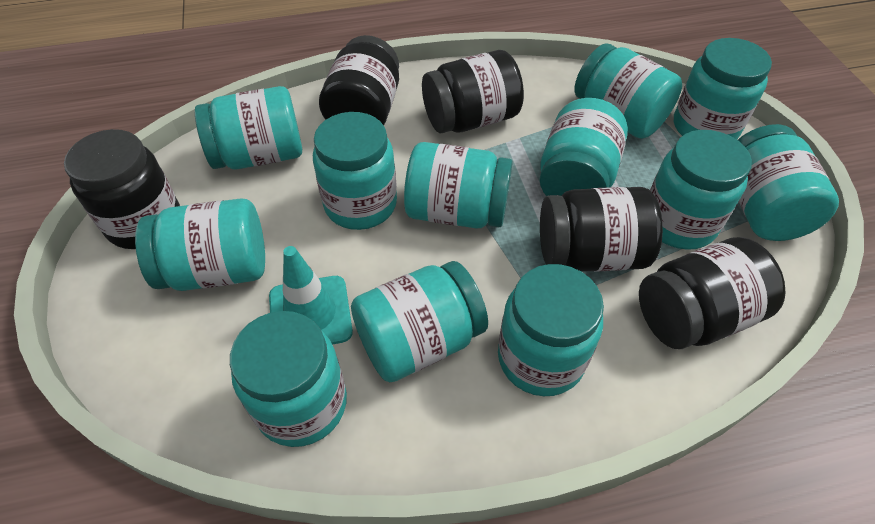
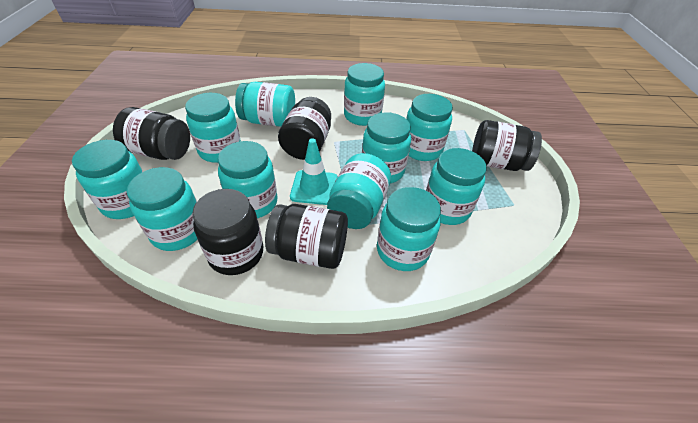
turquoise jar: 12 -> 11

